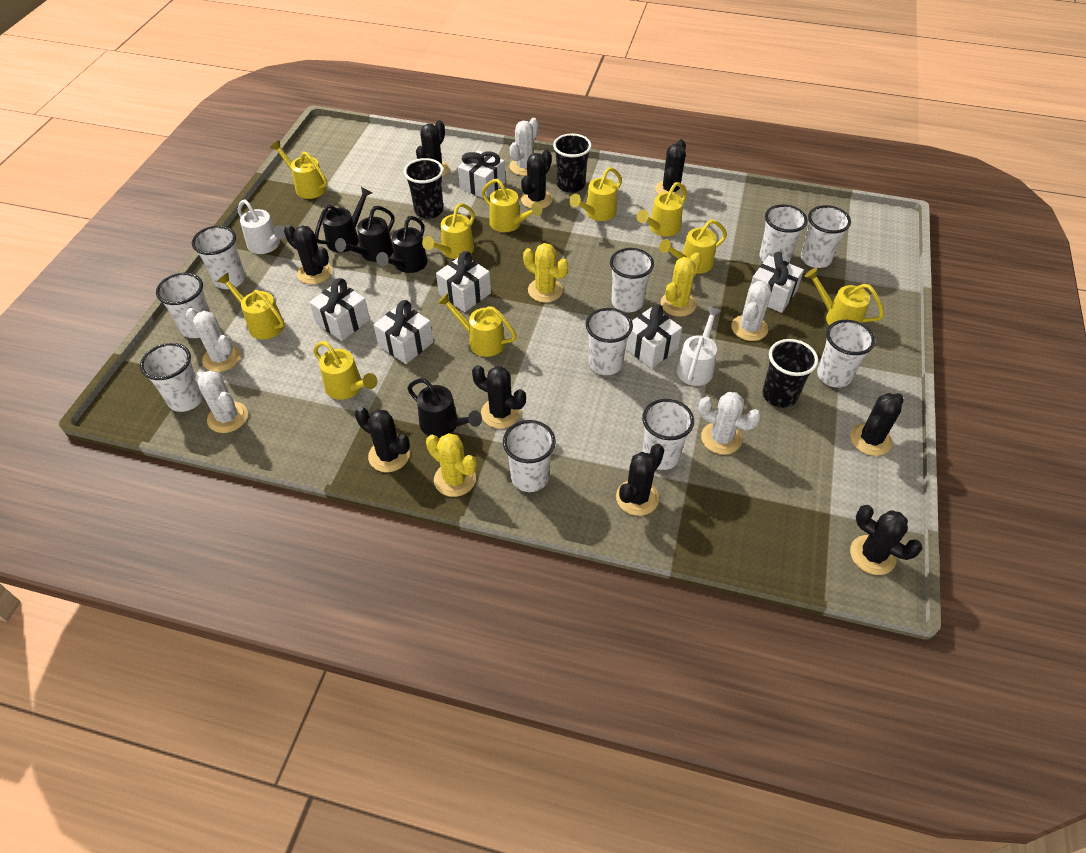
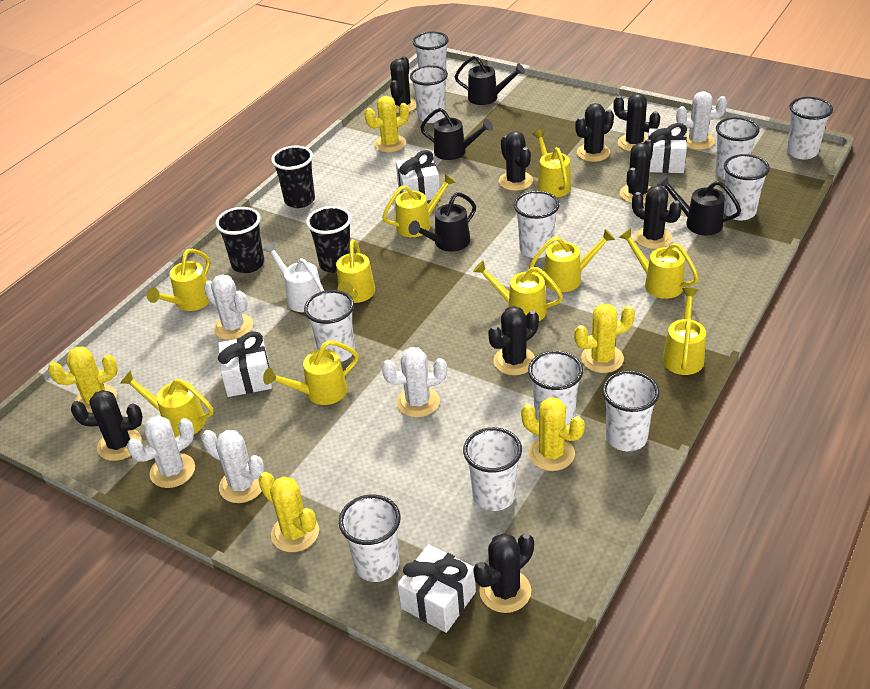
white cup: 10 -> 11
white gift: 6 -> 4
white watering can: 2 -> 1
yellow cactus: 3 -> 5

